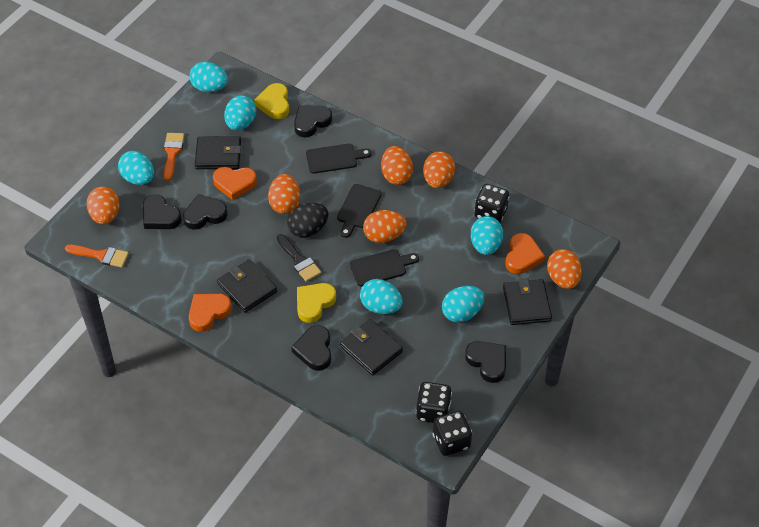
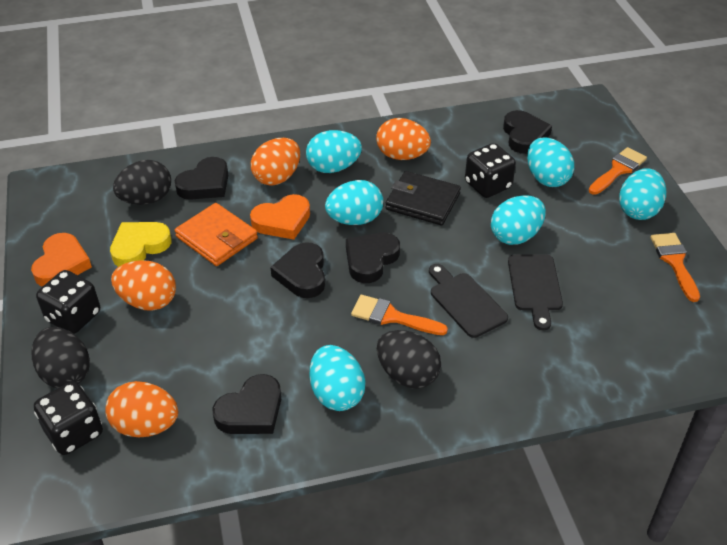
black brush: 1 -> 0
black cutting board: 3 -> 2
black egg: 1 -> 3
black wallet: 4 -> 1
orange brush: 2 -> 3
orange egg: 6 -> 4
orange heart: 3 -> 2
orange wallet: 0 -> 1
yellow heart: 2 -> 1

